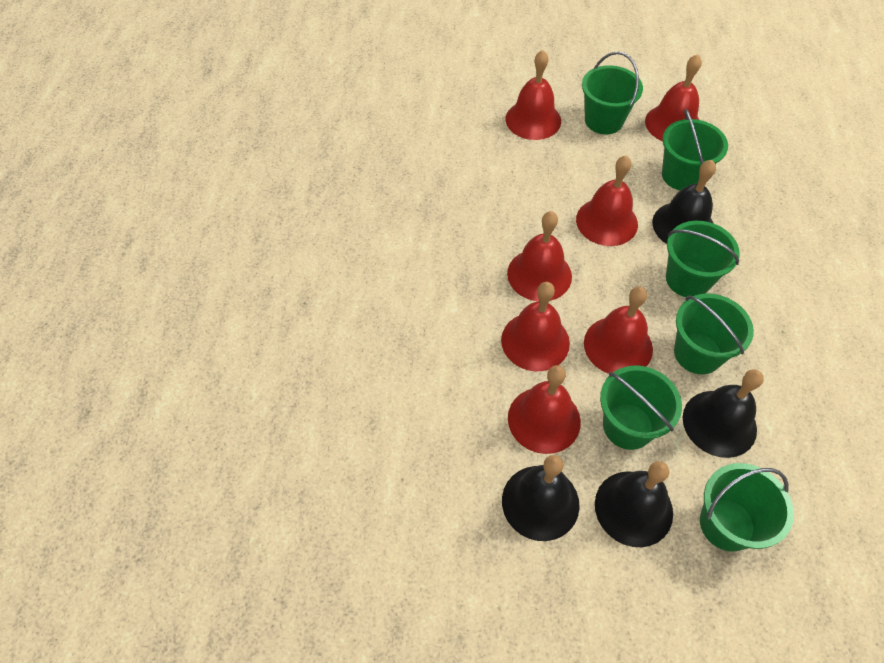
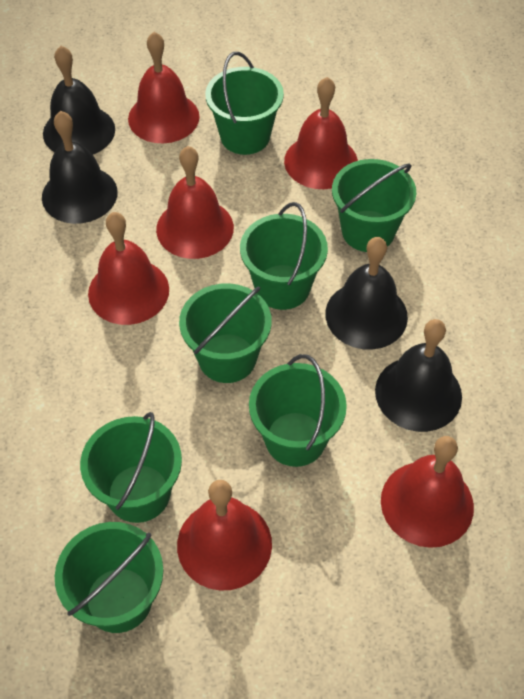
green bucket: 6 -> 7
red bell: 7 -> 6

